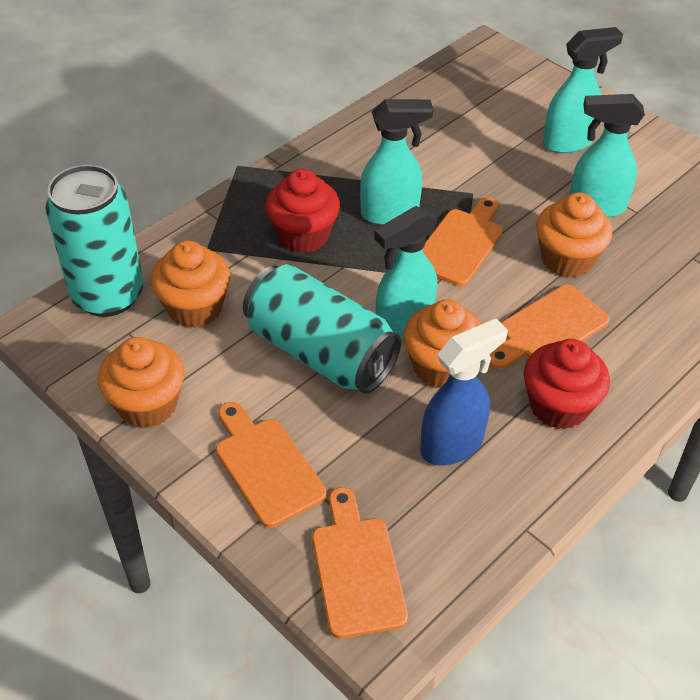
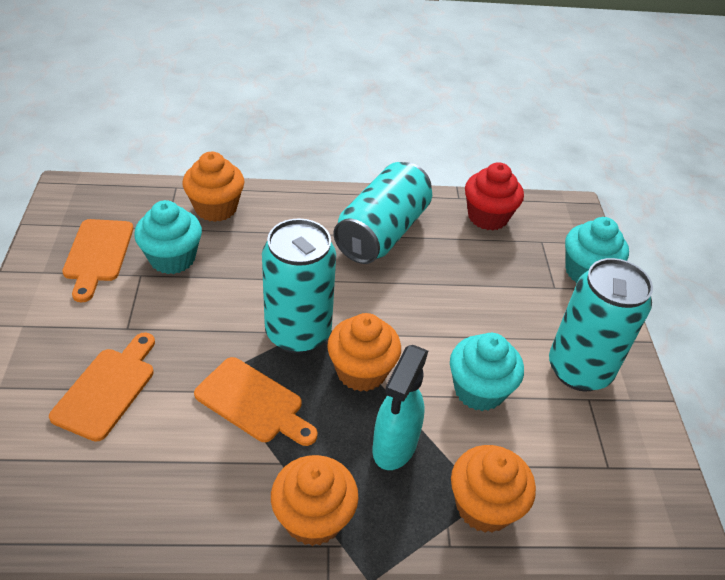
blue spray bottle: 1 -> 0
orange cutting board: 4 -> 3
red cupcake: 2 -> 1
turquoise can: 2 -> 3
turquoise cupcake: 0 -> 3
turquoise spray bottle: 4 -> 1

